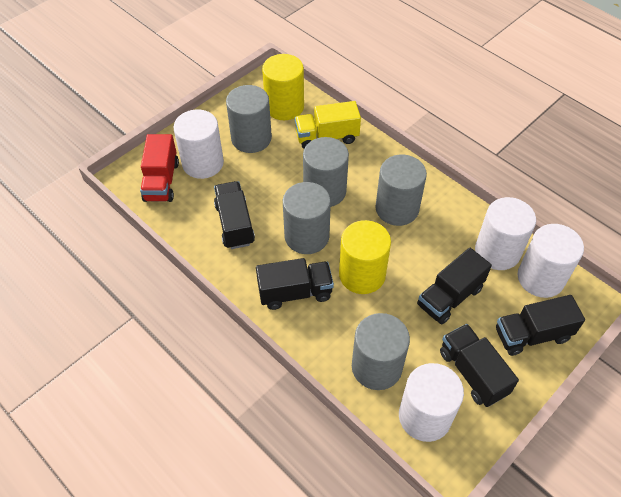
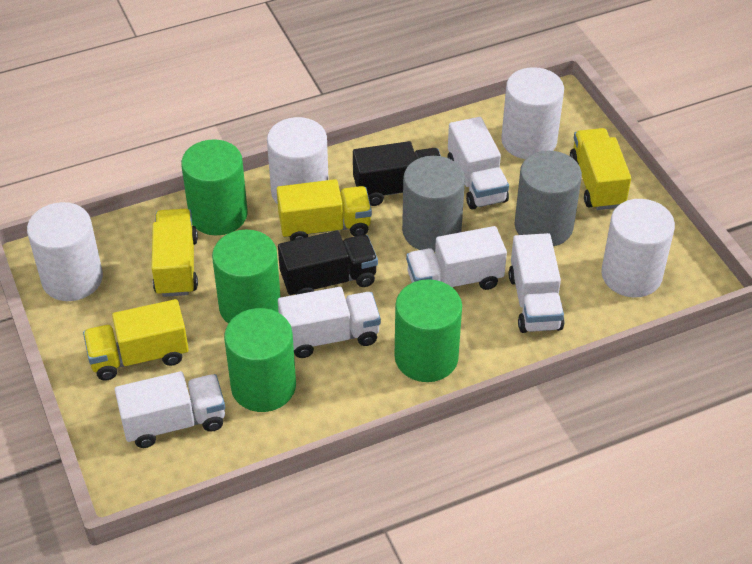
black truck: 5 -> 2
green cylinder: 0 -> 4
grey cylinder: 5 -> 2
red truck: 1 -> 0
white truck: 0 -> 5
yellow cylinder: 2 -> 0
yellow truck: 1 -> 4

